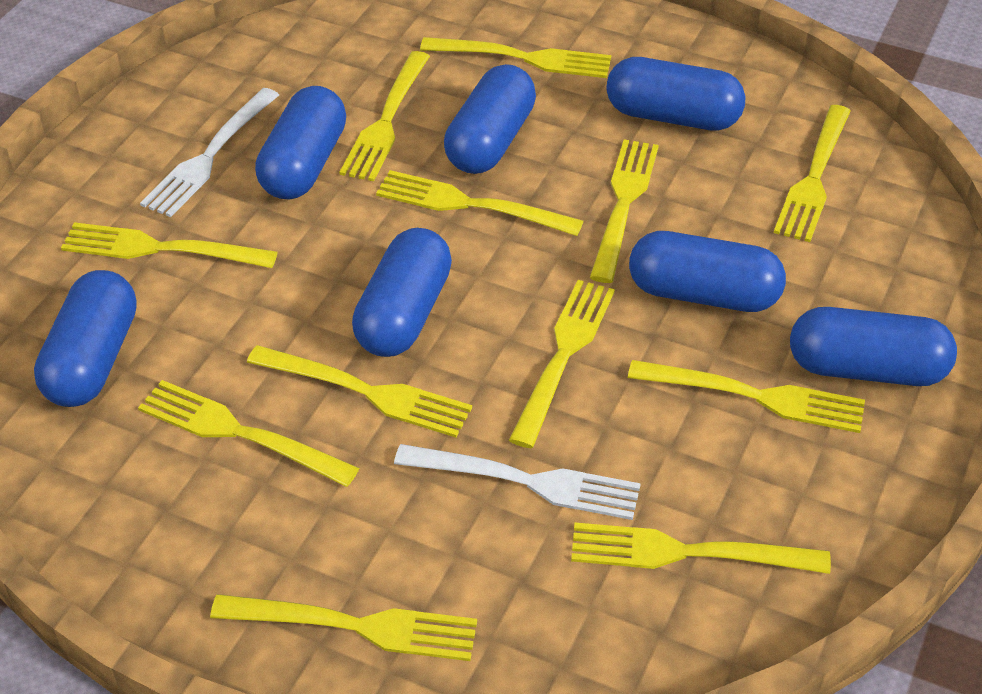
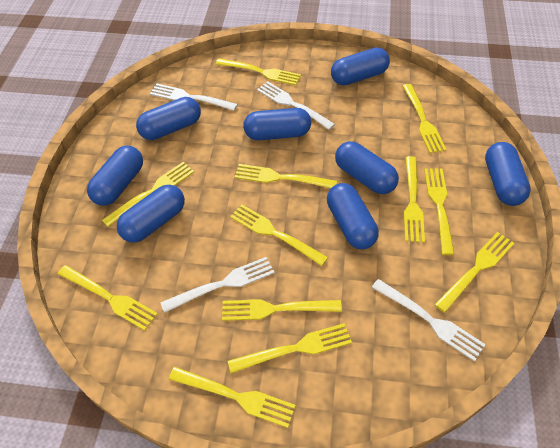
blue capsule: 7 -> 8
white fork: 2 -> 4

